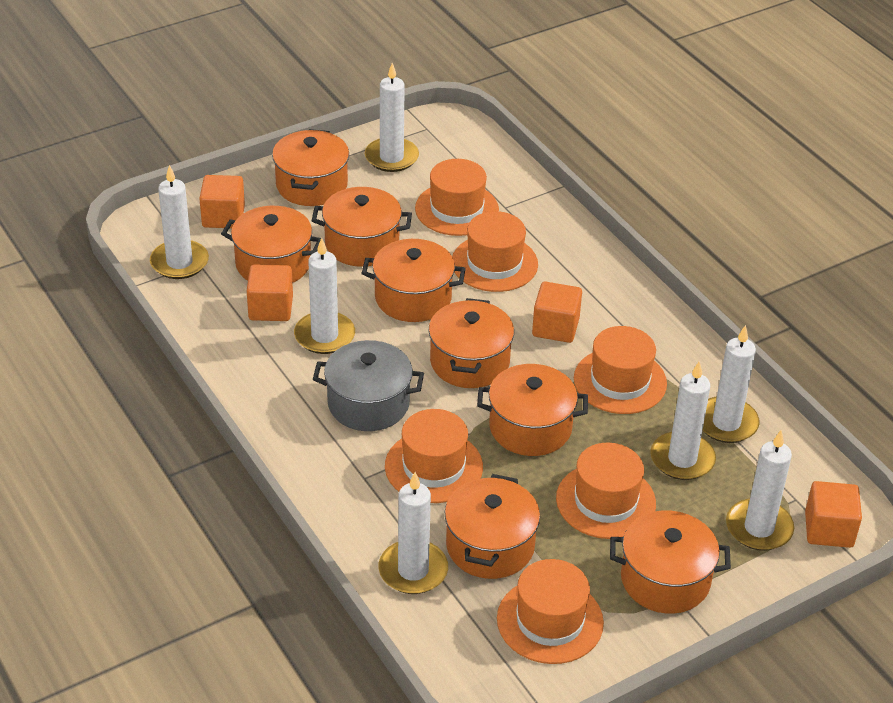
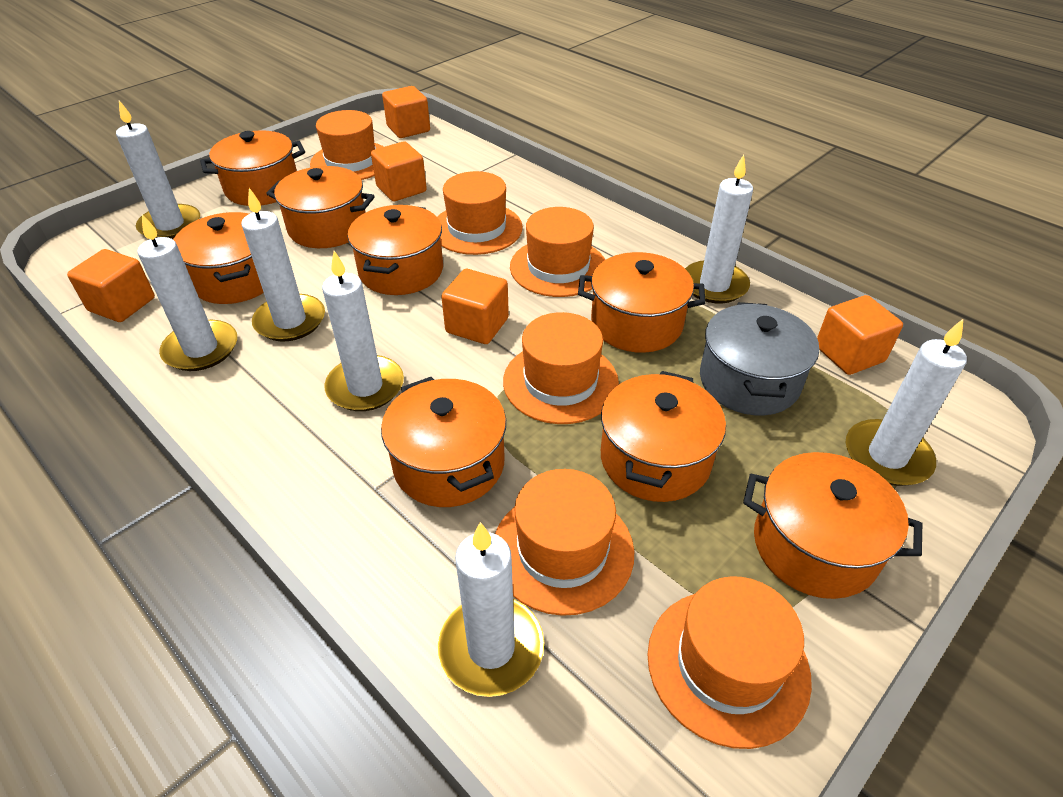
orange cube: 4 -> 5

